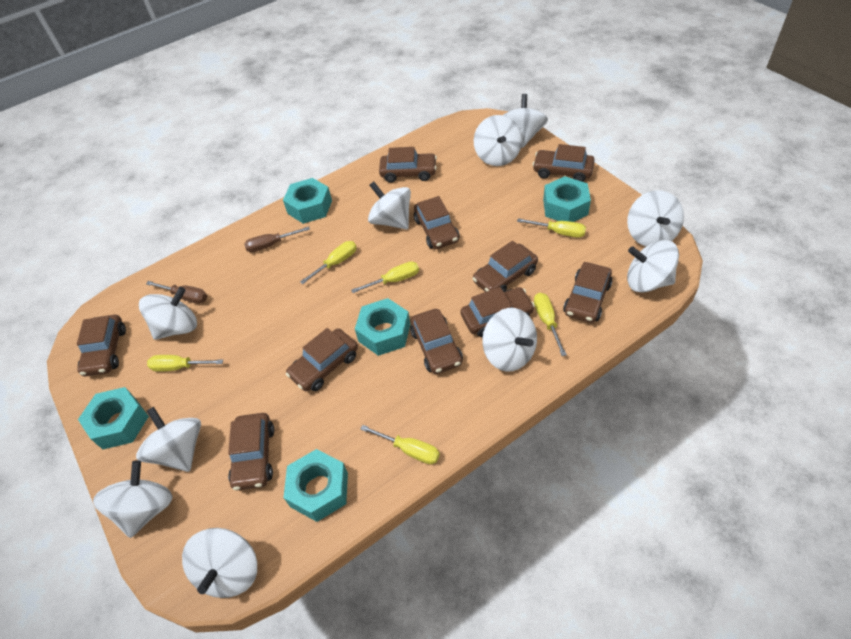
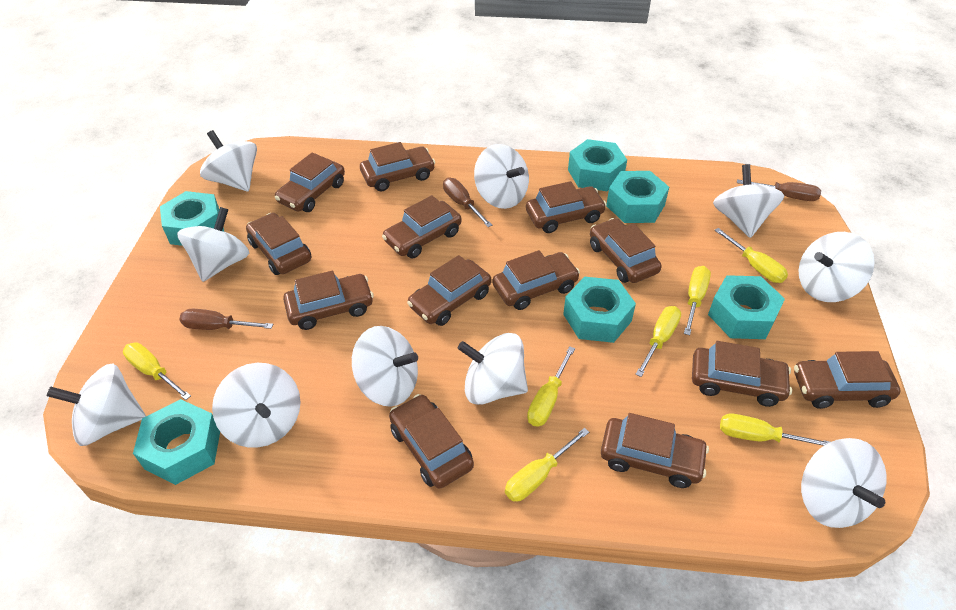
brown car: 10 -> 13
brown screwdriver: 2 -> 3
turquoise nut: 5 -> 6
yellow screwdriver: 6 -> 7

